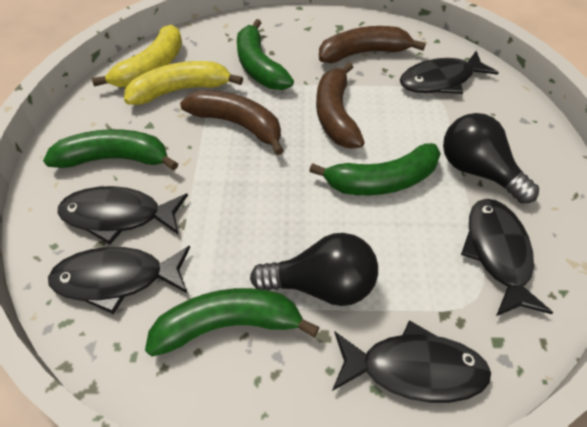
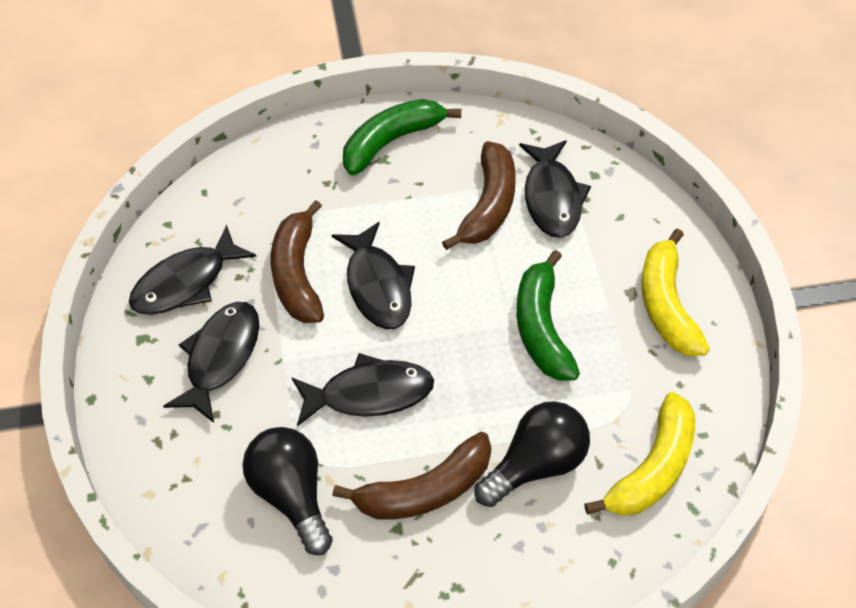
green banana: 4 -> 2

